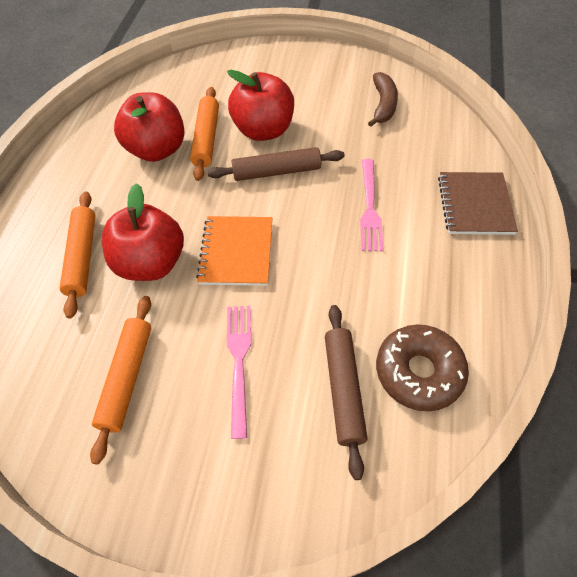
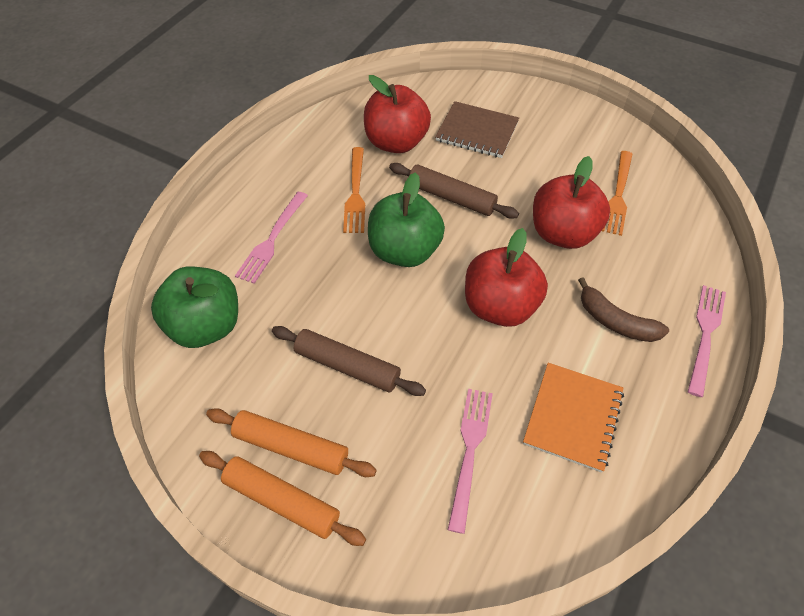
brown donut: 1 -> 0
green apple: 0 -> 2
orange fork: 0 -> 2
orange rolling pin: 3 -> 2
pink fork: 2 -> 3

